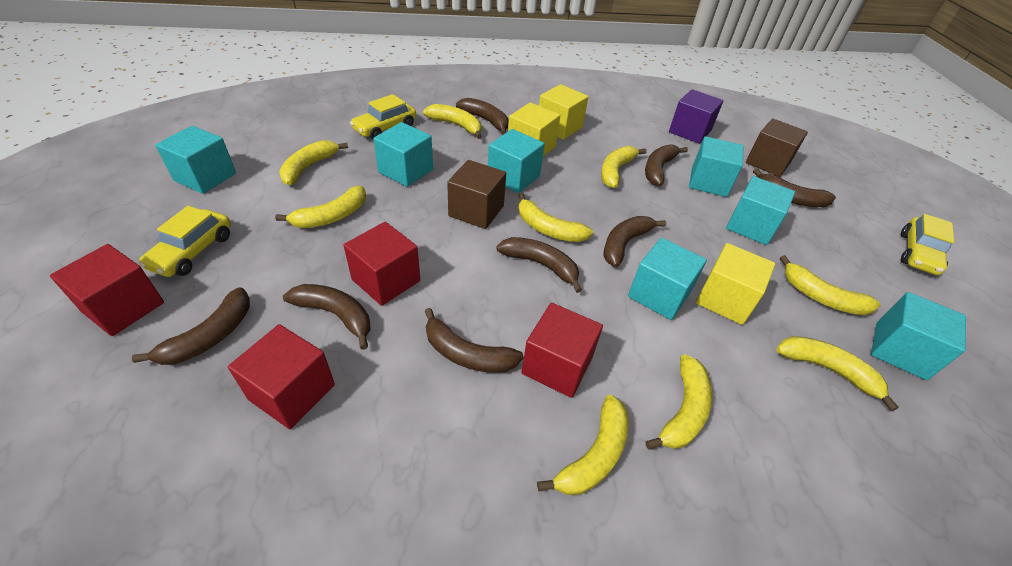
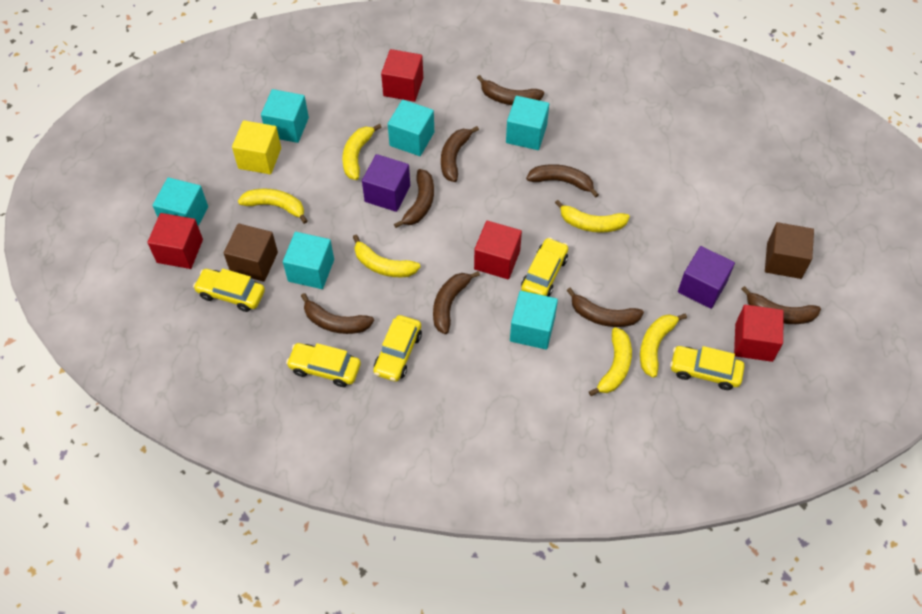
purple cube: 1 -> 2
turquoise cube: 7 -> 6
yellow banana: 9 -> 6
yellow car: 3 -> 5
yellow cube: 3 -> 1

